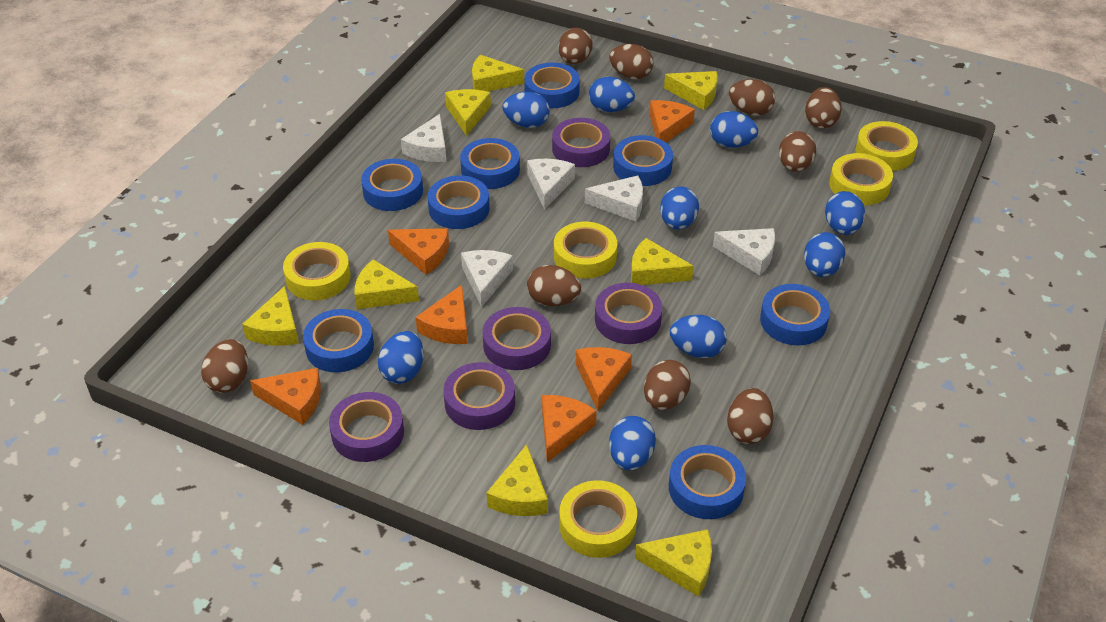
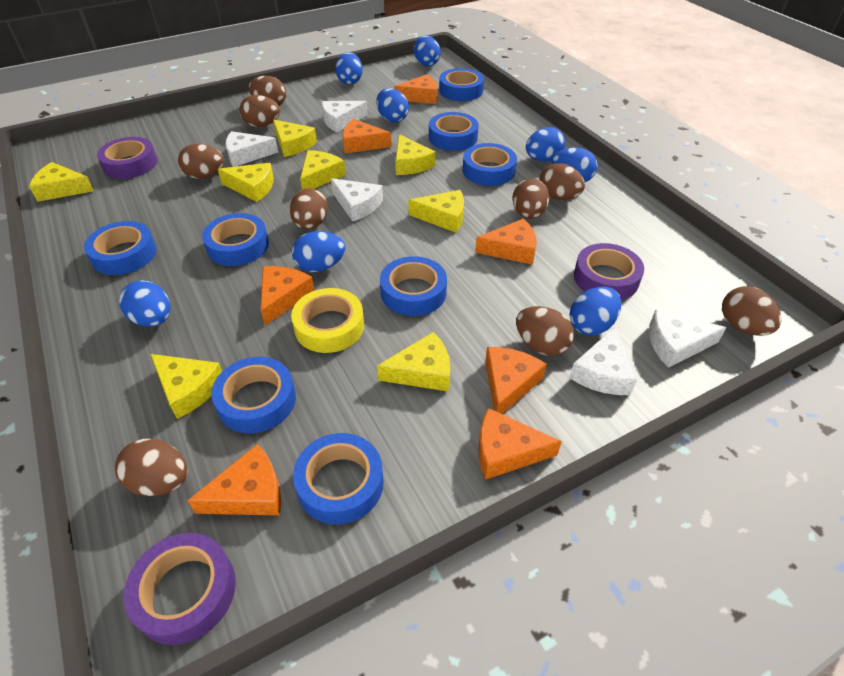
blue egg: 9 -> 8
orange cheese: 6 -> 7
purple tape: 5 -> 3
yellow tape: 5 -> 1

